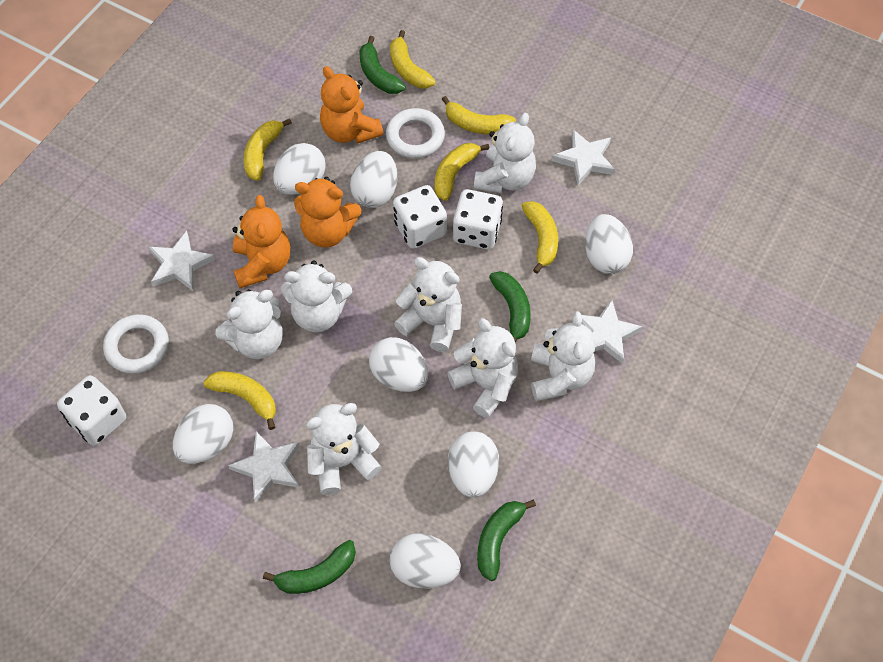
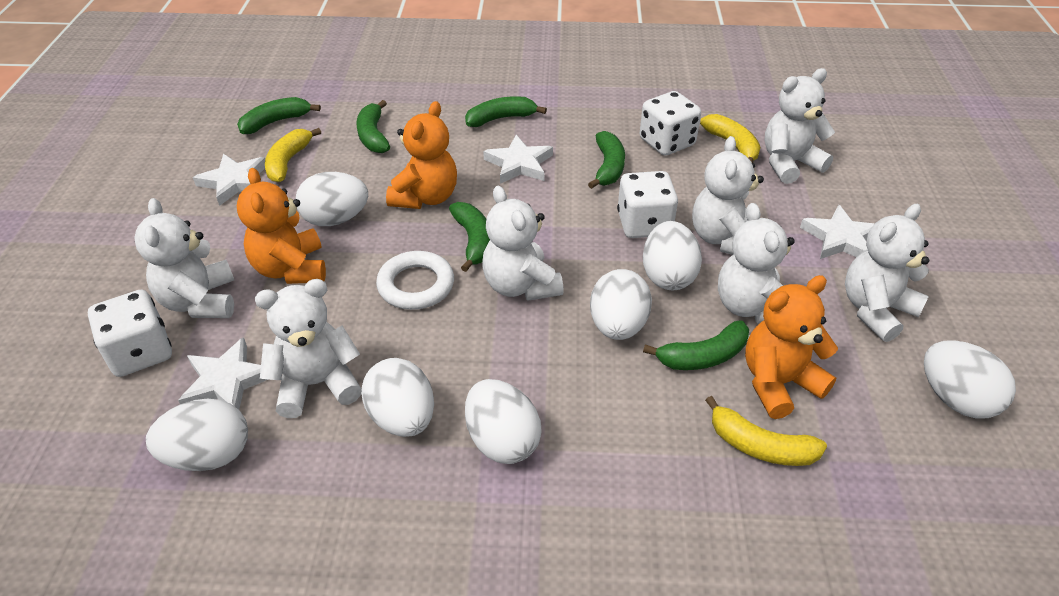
green banana: 4 -> 6
white ring: 2 -> 1
yellow banana: 6 -> 3

